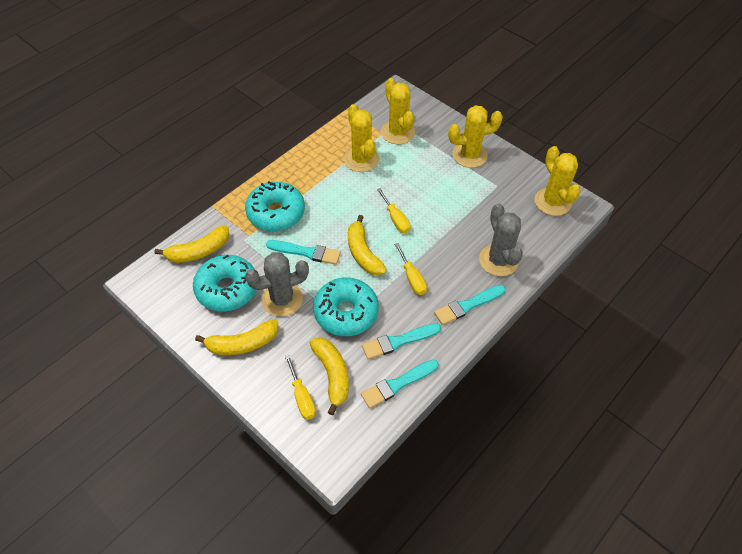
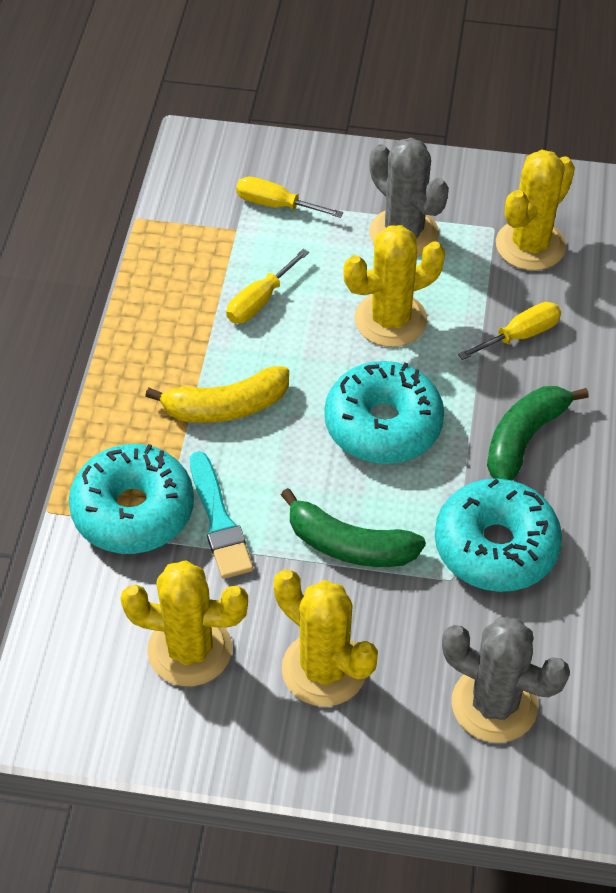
green banana: 0 -> 2
turquoise brush: 4 -> 1
yellow banana: 4 -> 1

